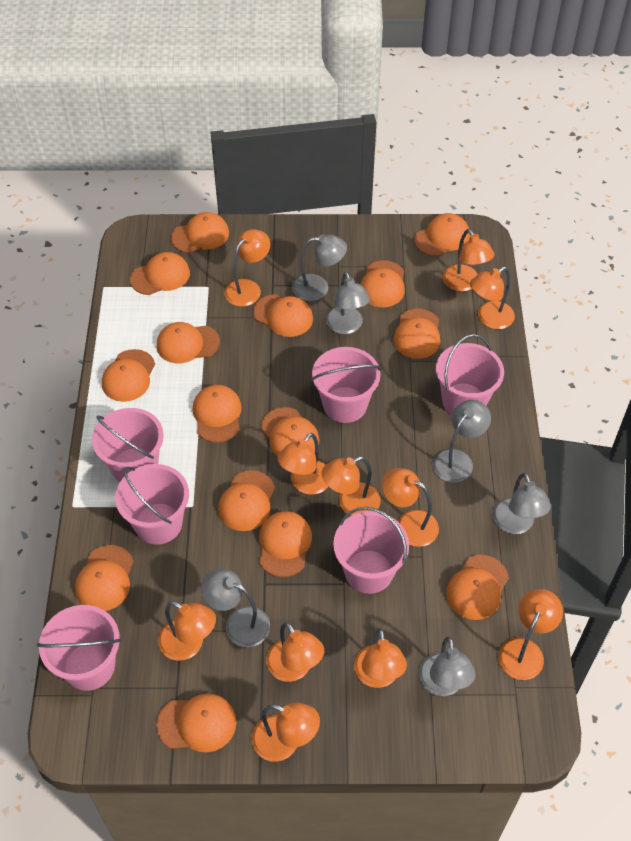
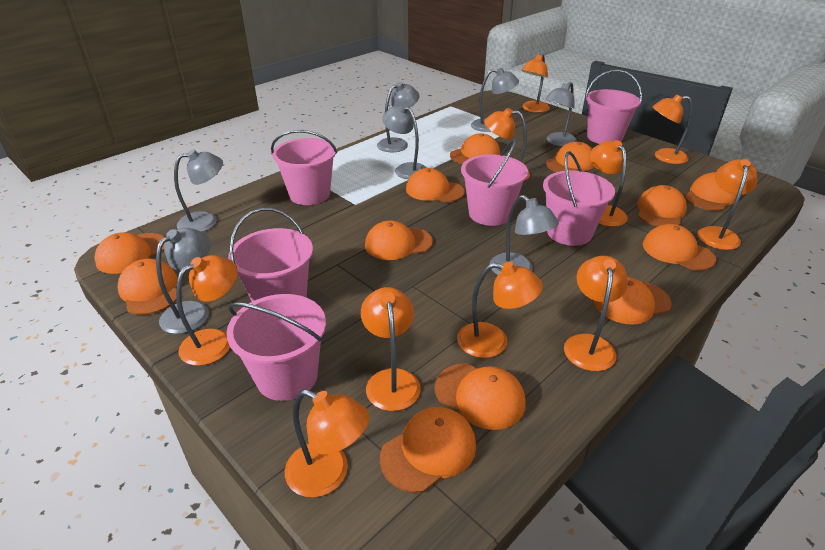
grey lamp: 6 -> 7
orange cap: 15 -> 12
orange lamp: 11 -> 10

